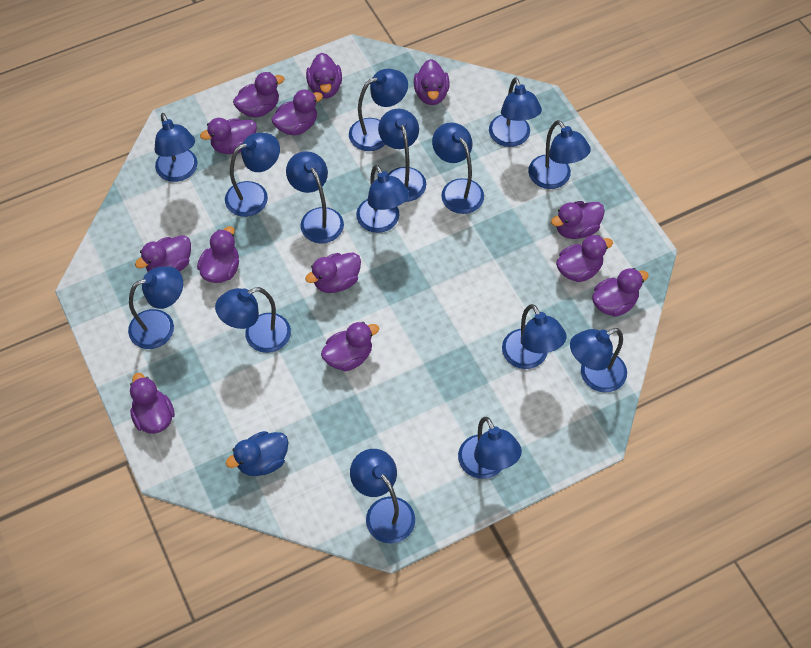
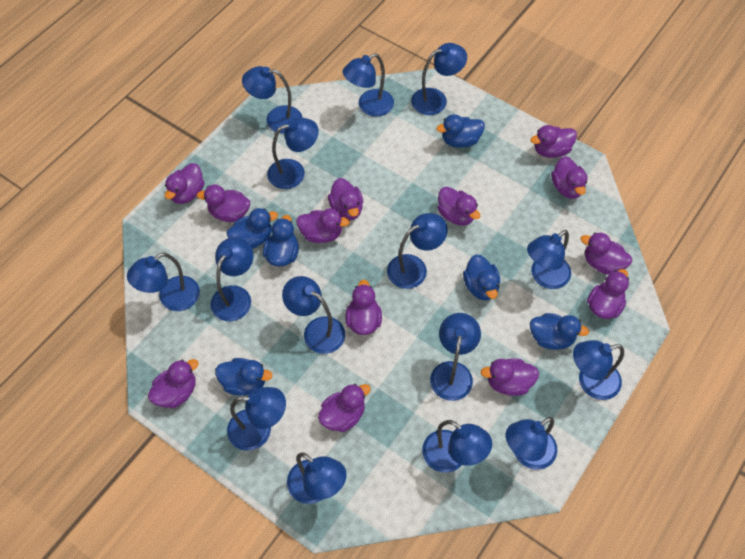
blue duck: 1 -> 6

